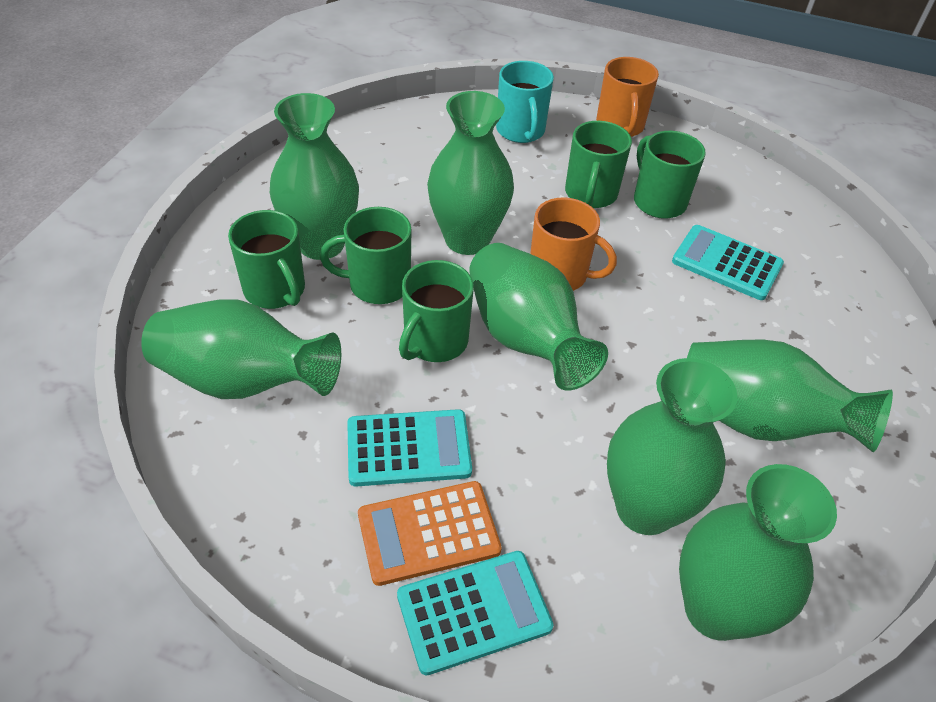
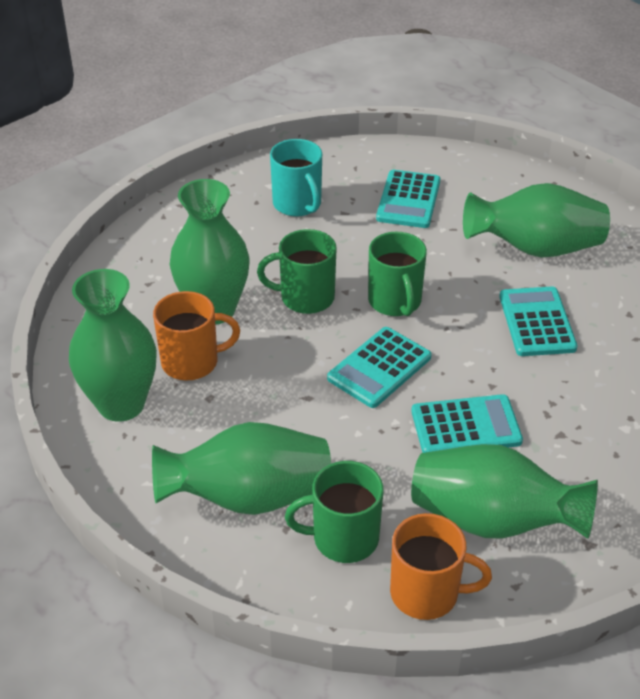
green mug: 5 -> 3
green vase: 7 -> 5
orange calculator: 1 -> 0
turquoise calculator: 3 -> 4

